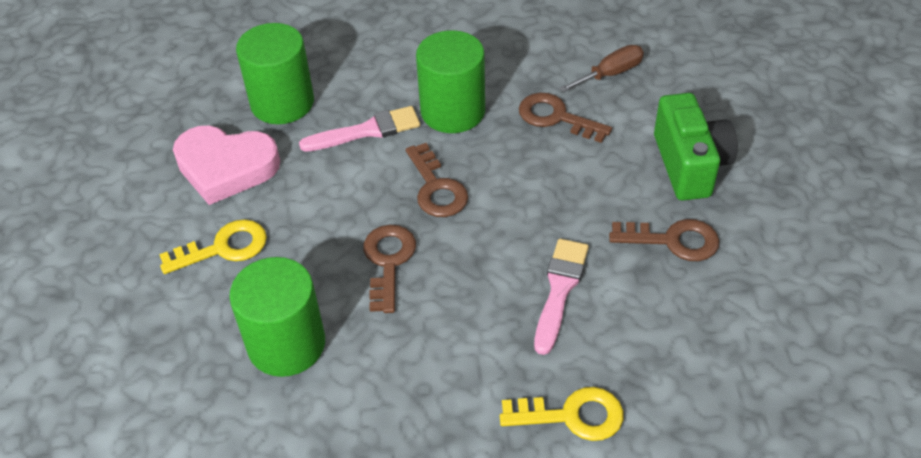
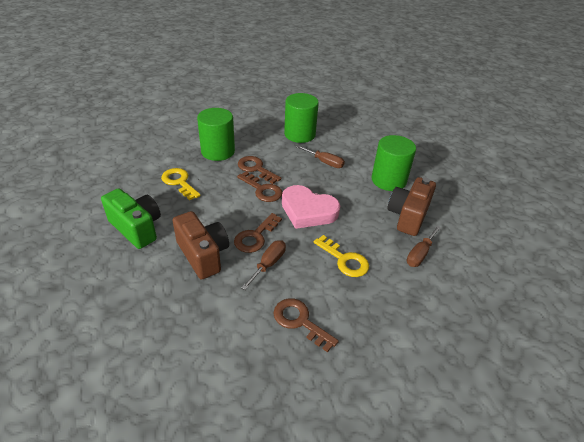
brown camera: 0 -> 2
brown screwdriver: 1 -> 3
pink brush: 2 -> 0

